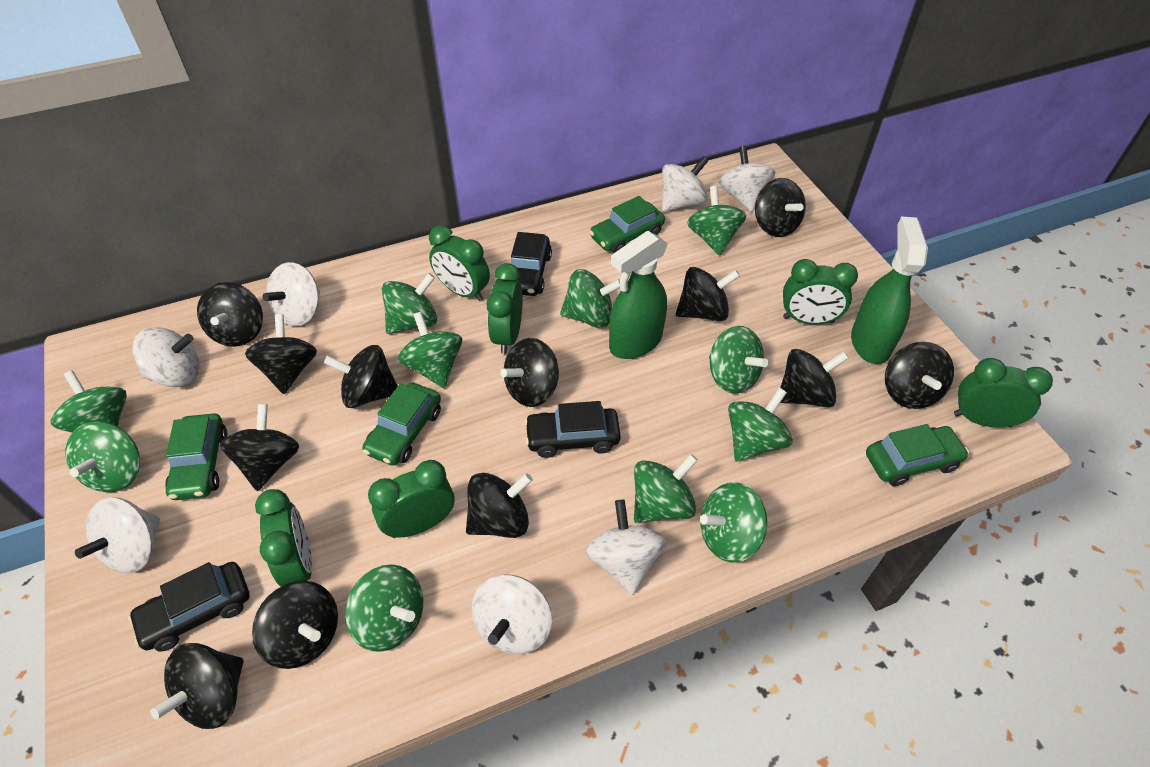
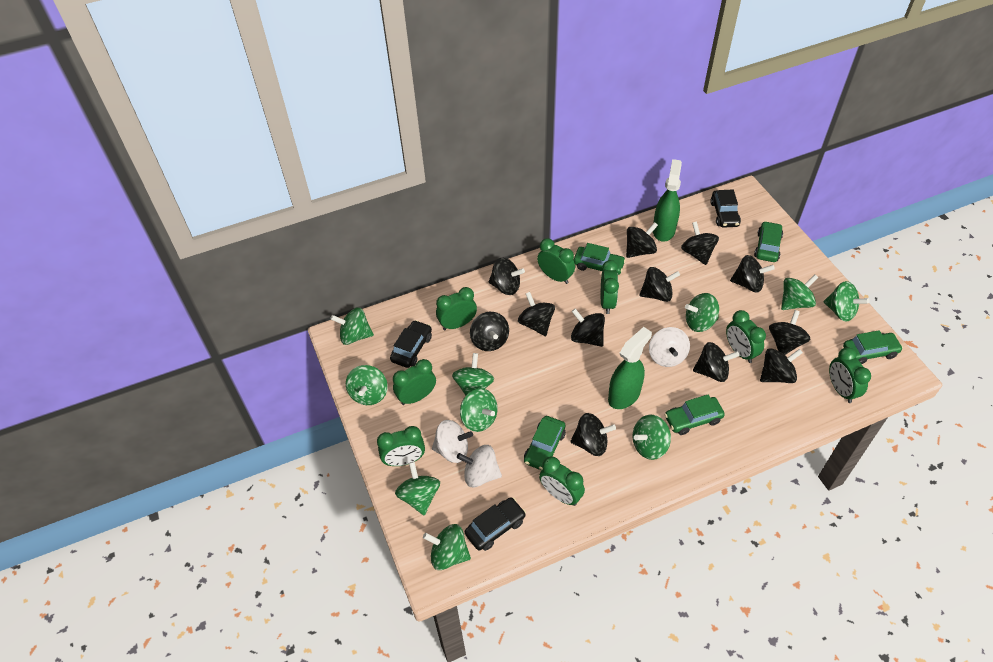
green car: 4 -> 5
green clock: 6 -> 8
green spinning top: 11 -> 10
white spinning top: 7 -> 3

